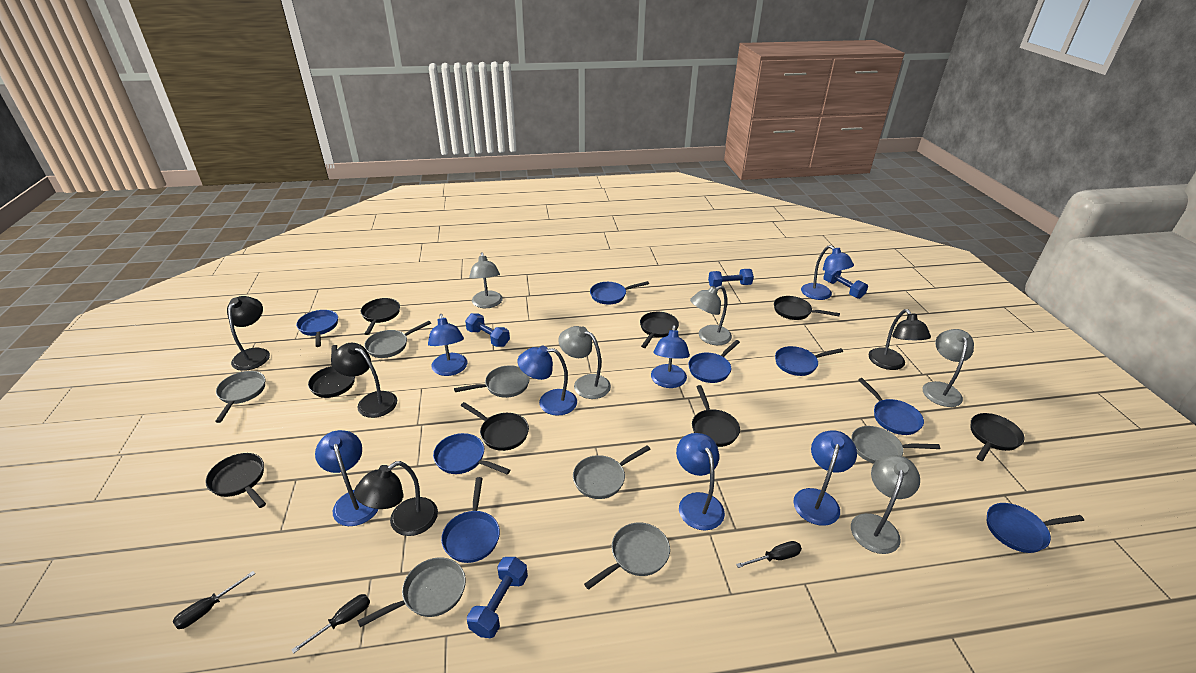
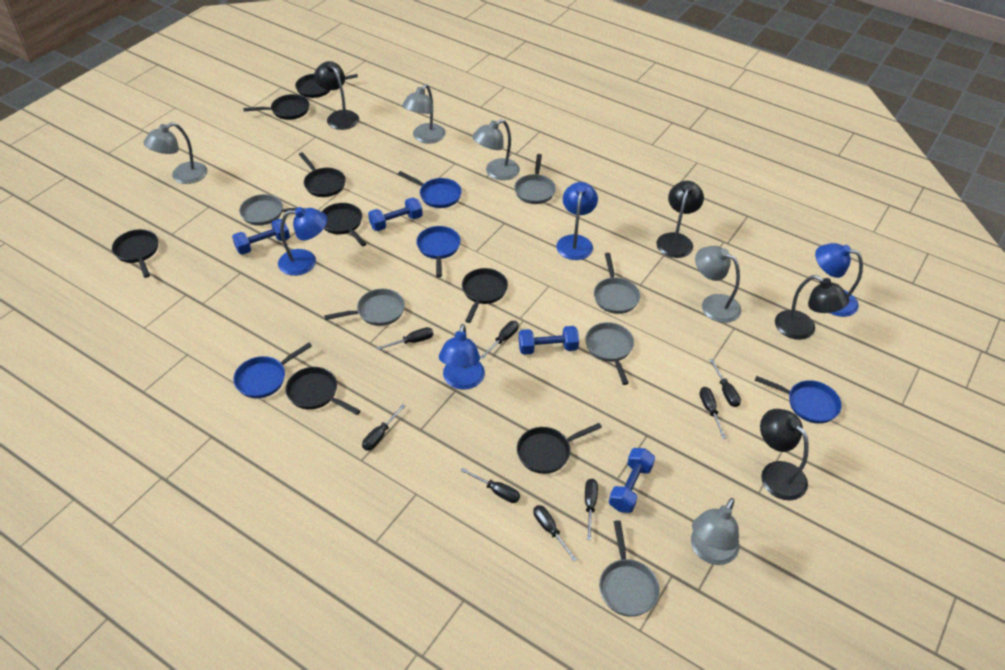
black screwdriver: 3 -> 8
blue lamp: 7 -> 4
blue pan: 8 -> 4
grey pan: 7 -> 6

